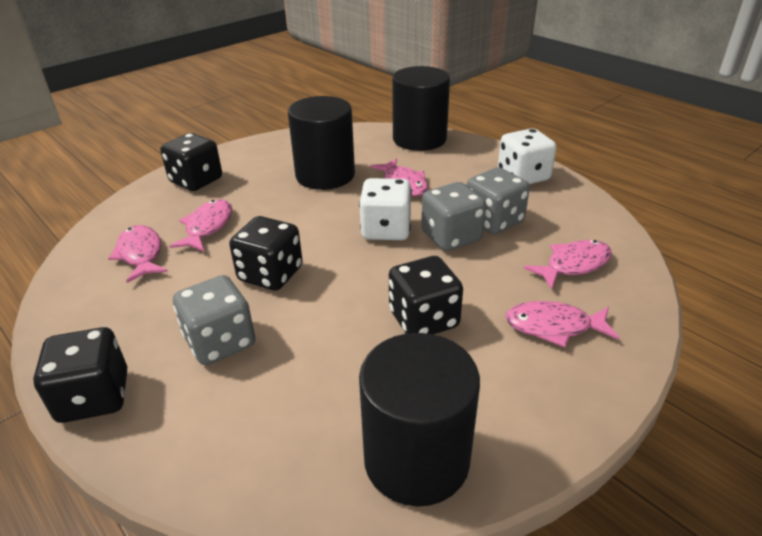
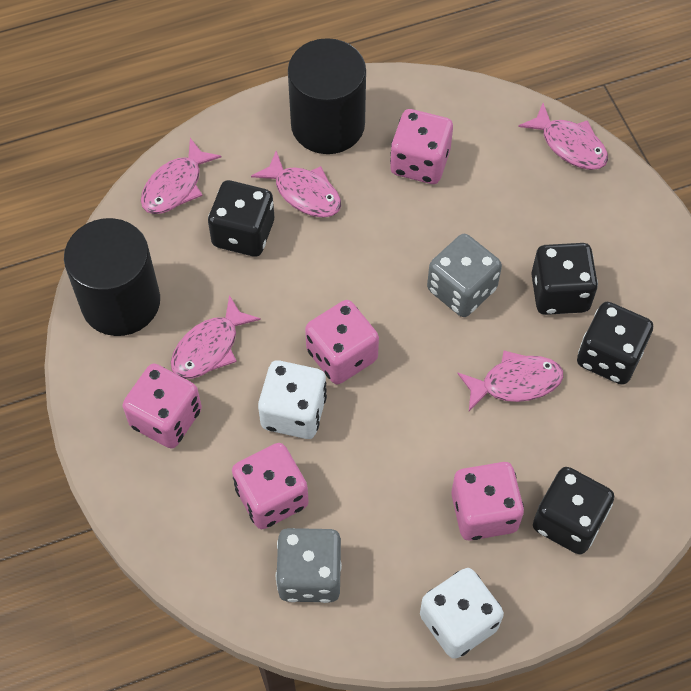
black cylinder: 3 -> 2
grey dice: 3 -> 2
pink dice: 0 -> 5

